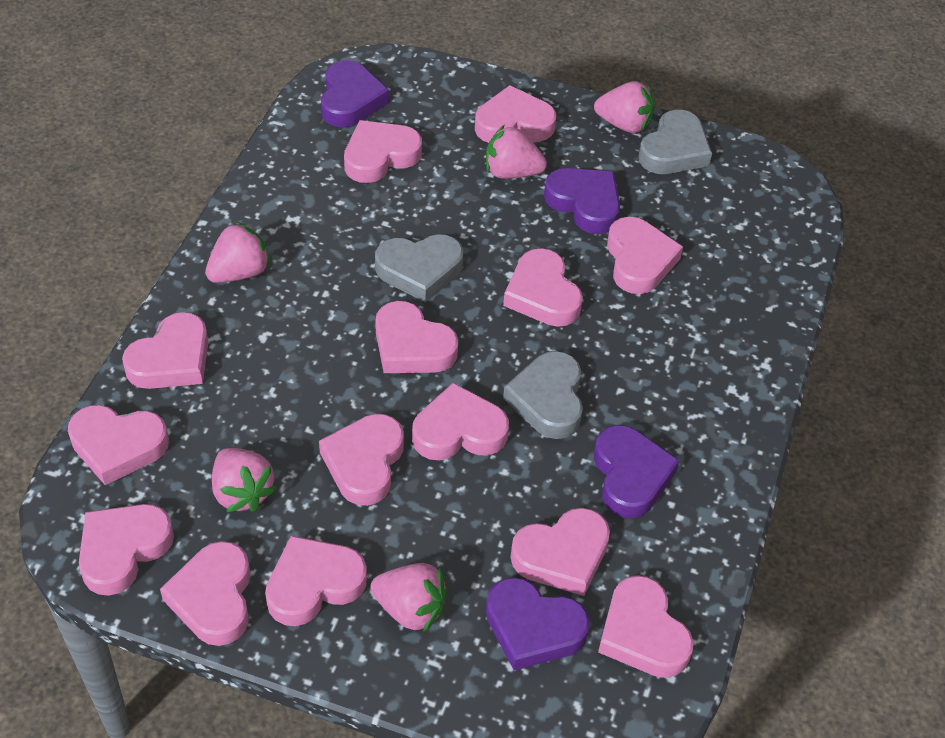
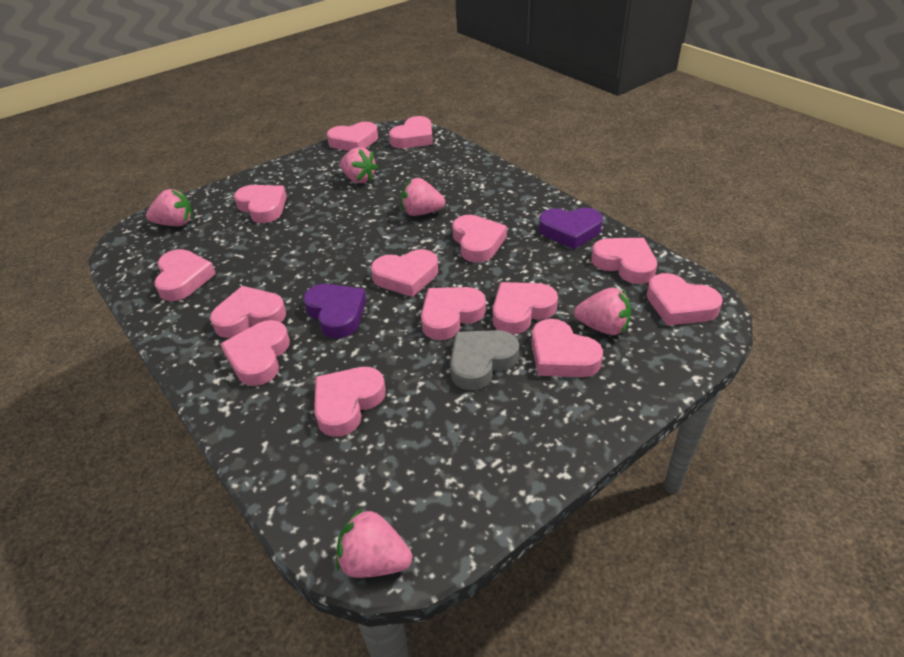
grey heart: 3 -> 1
purple heart: 4 -> 2

